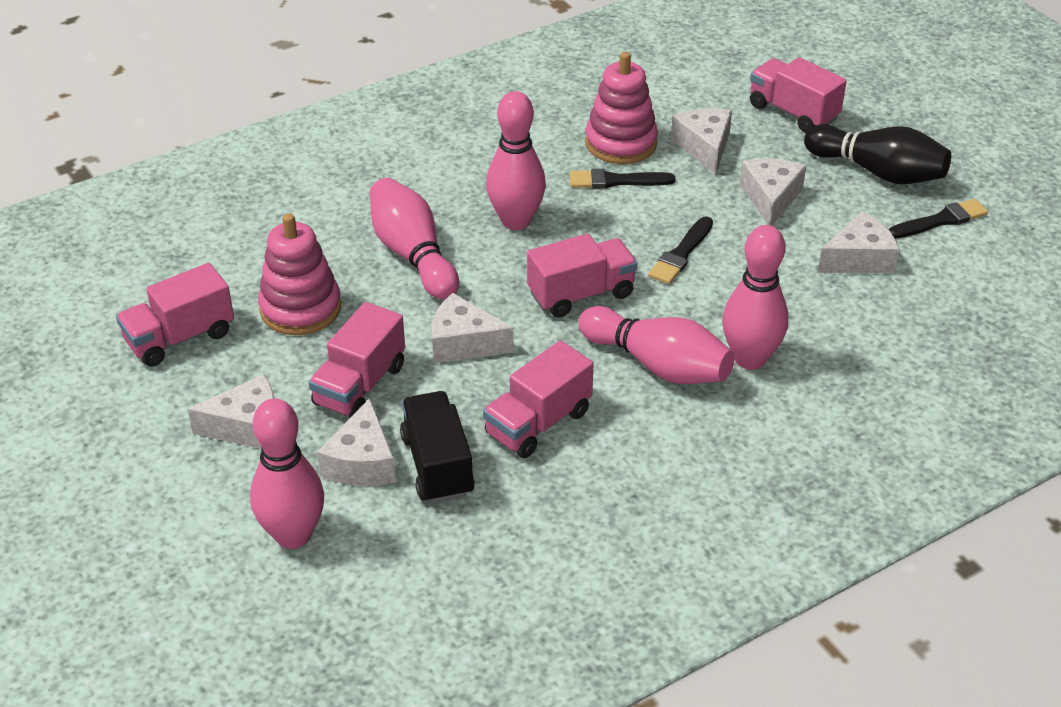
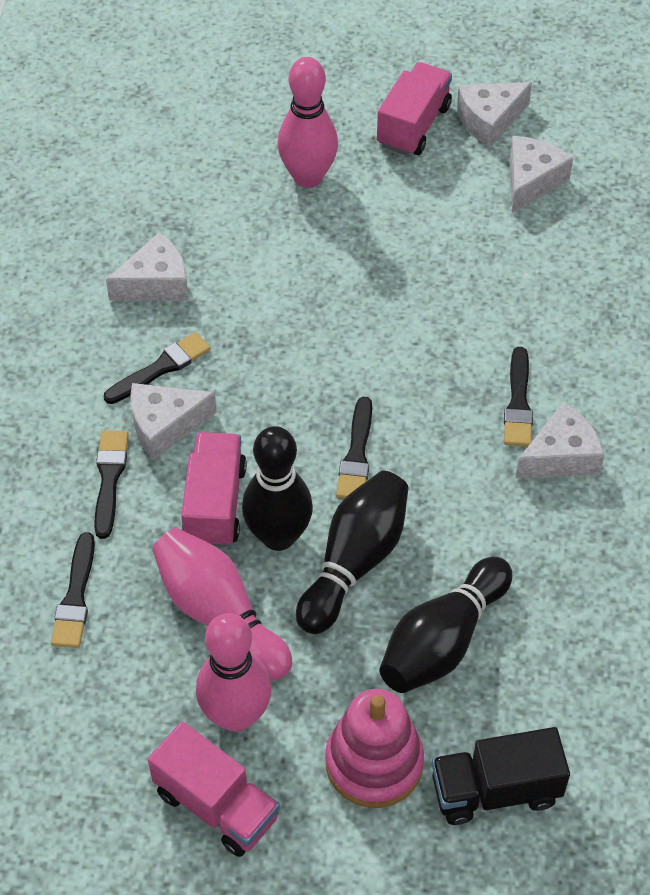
black bowling pin: 1 -> 3
black brush: 3 -> 5
pink bowling pin: 5 -> 3
pink stacking toy: 2 -> 1
pink truck: 5 -> 3
white cheese: 6 -> 5

